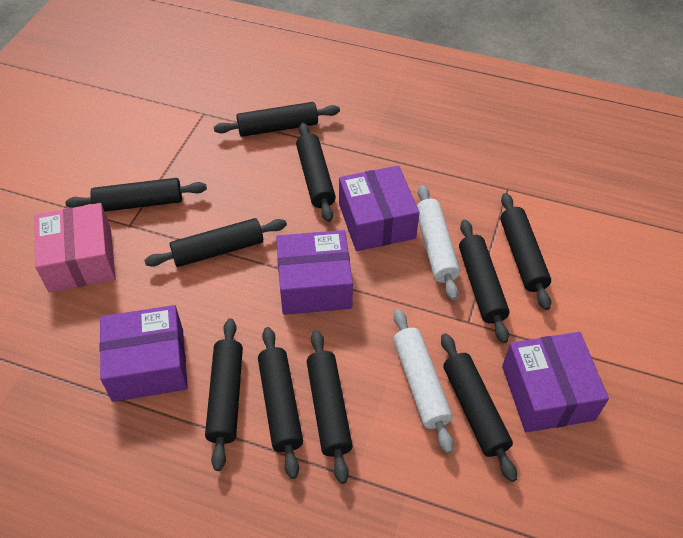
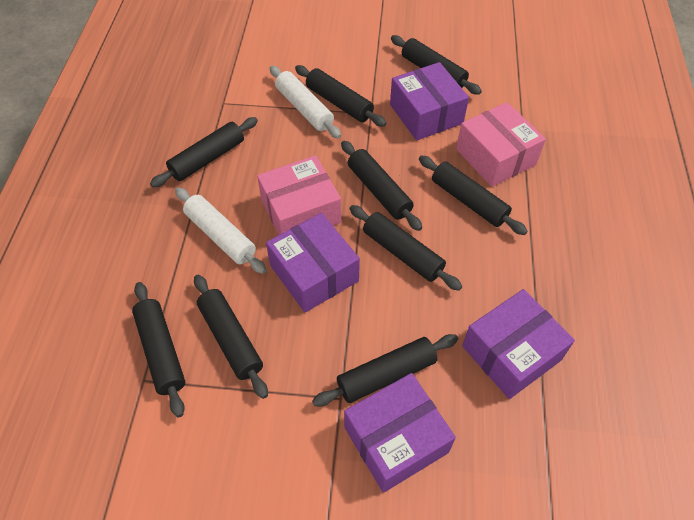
black rolling pin: 10 -> 9
pink box: 1 -> 2

